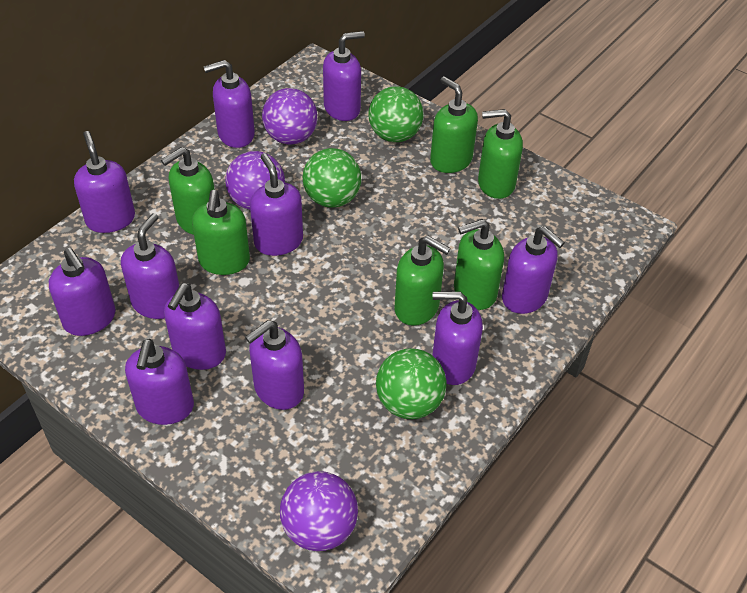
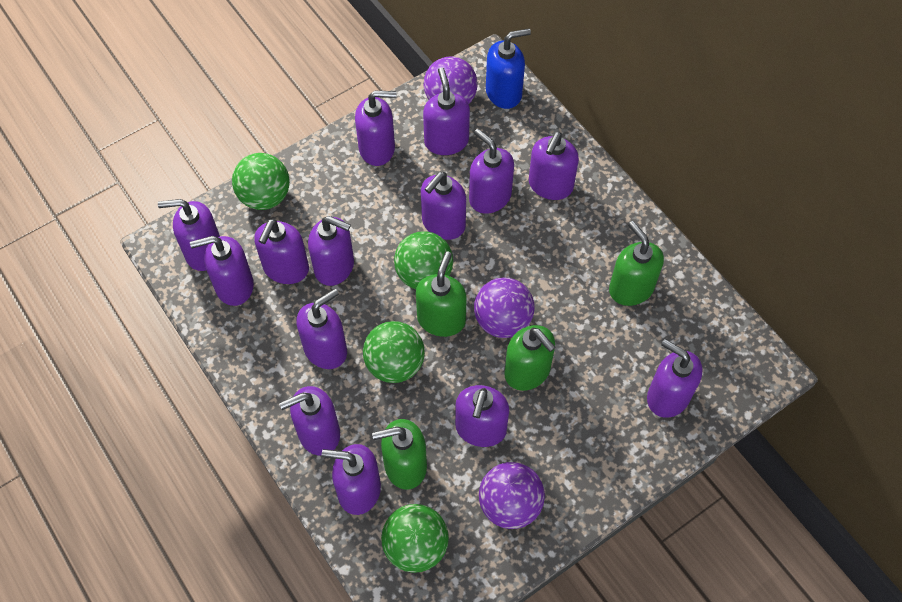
blue soap dispenser: 0 -> 1
green ball: 3 -> 4
green soap dispenser: 6 -> 4
purple soap dispenser: 11 -> 14

